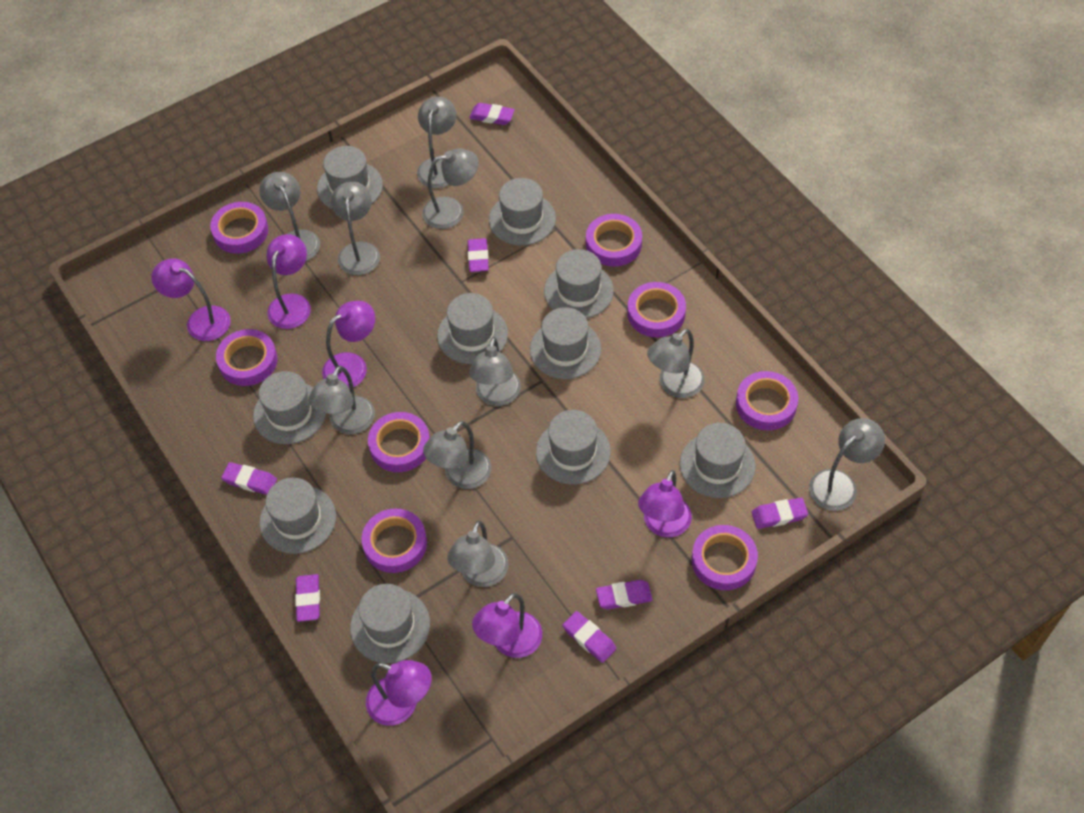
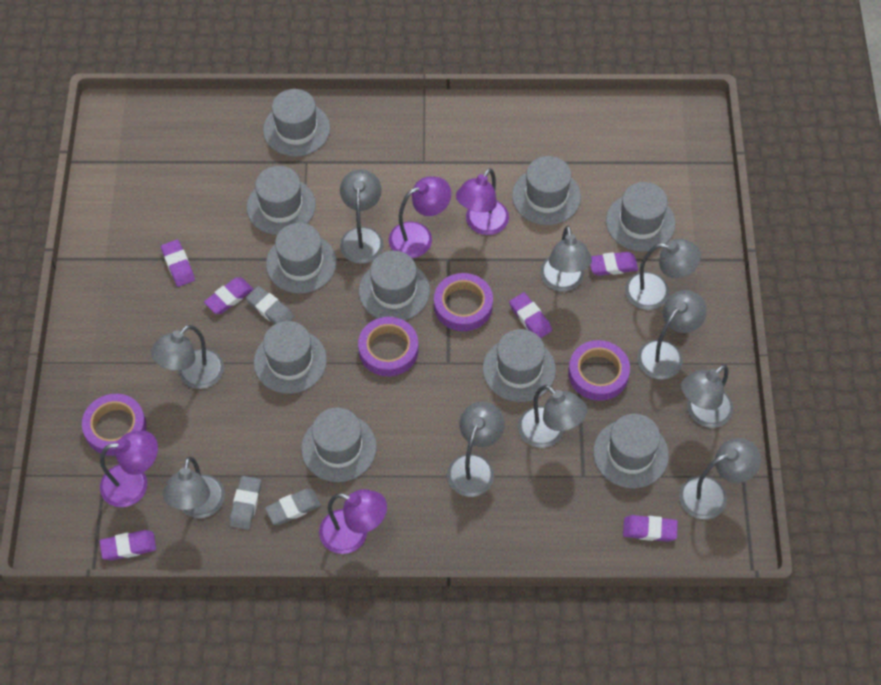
grey eraser: 0 -> 3
purple eraser: 7 -> 6
purple lamp: 6 -> 4
purple tape: 8 -> 4

